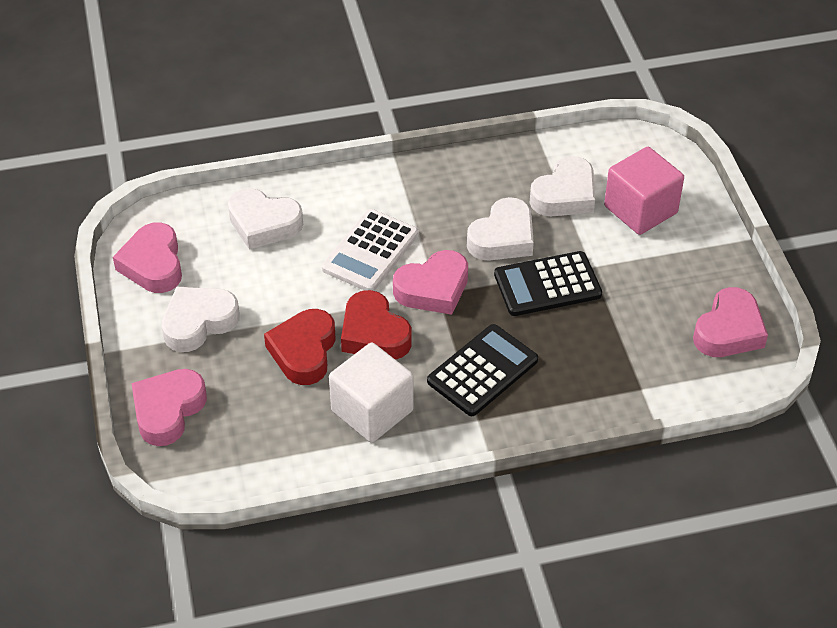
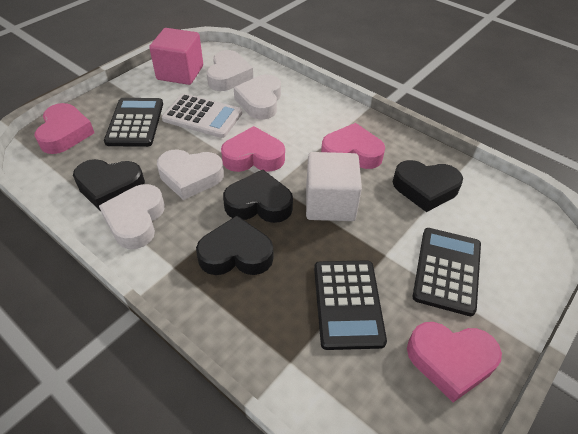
black calculator: 2 -> 3
black heart: 0 -> 4
red heart: 2 -> 0

